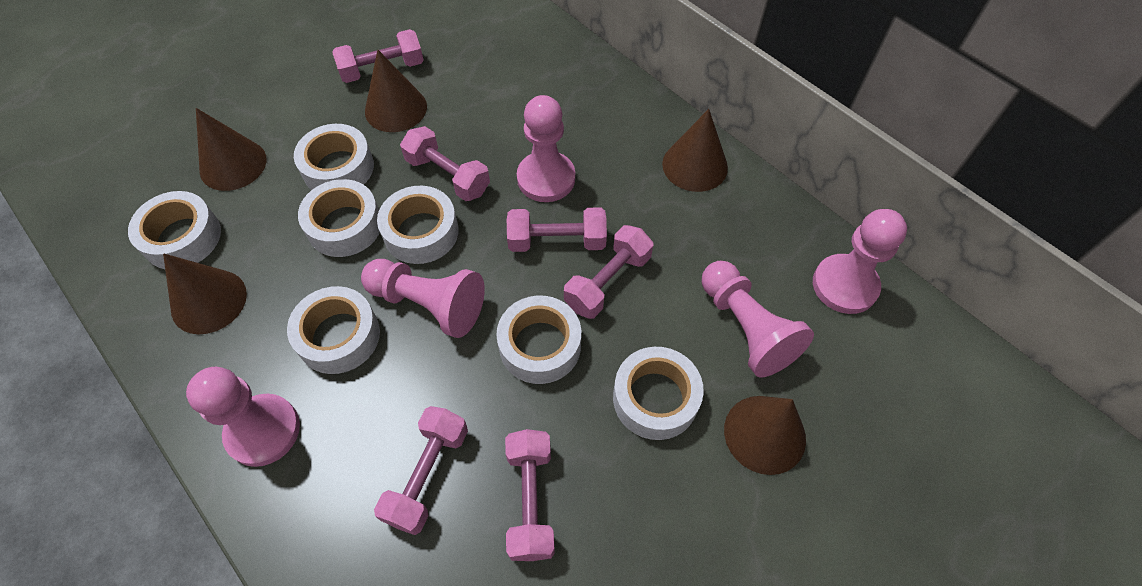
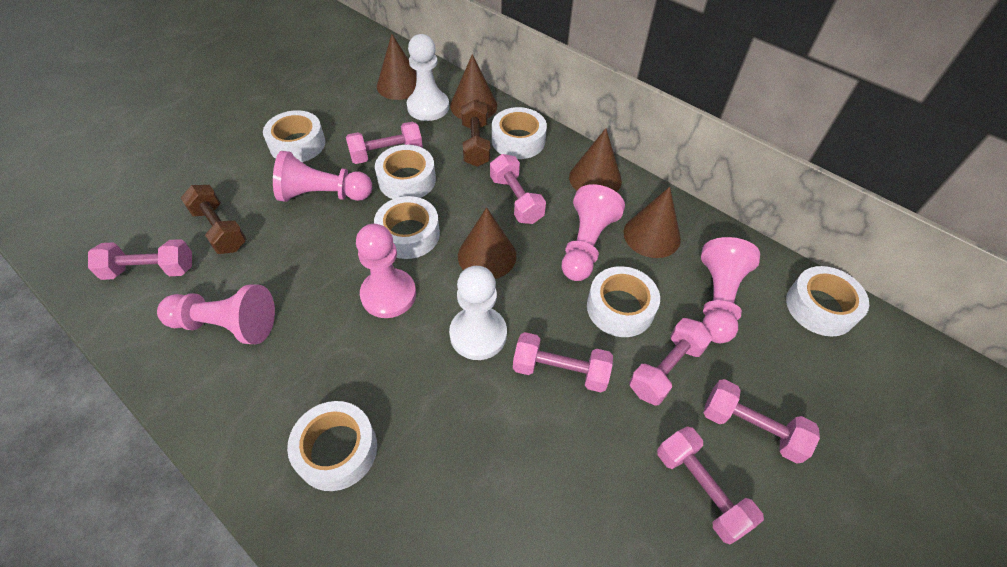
brown dumbbell: 0 -> 2
pink dumbbell: 6 -> 7
white pawn: 0 -> 2

